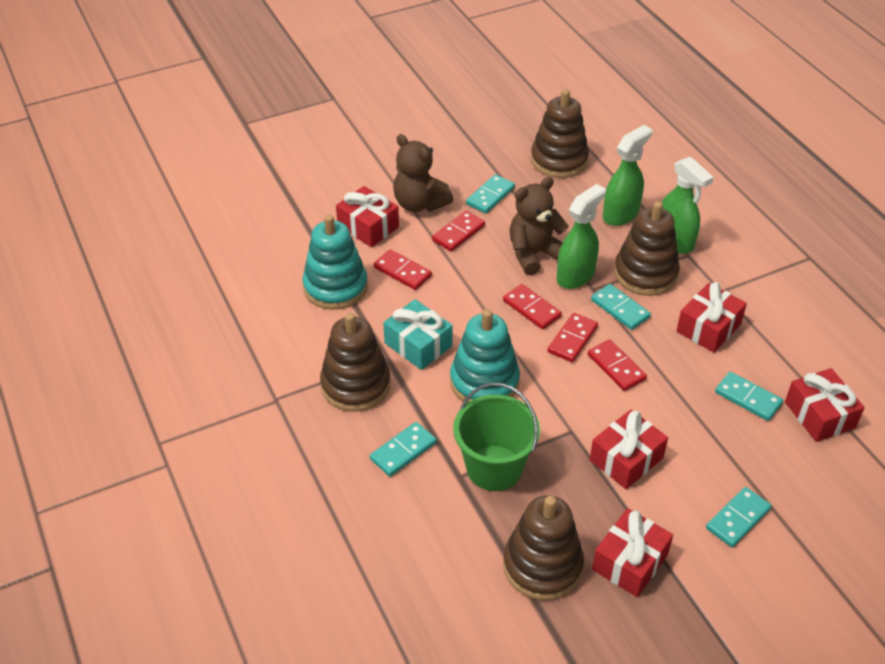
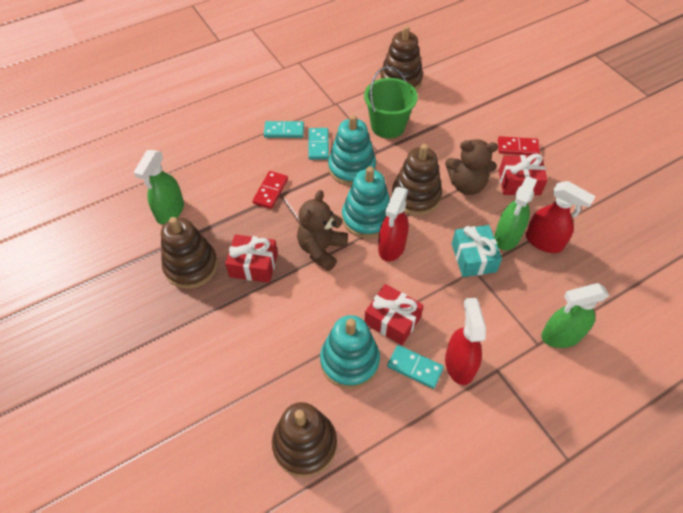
red domino: 5 -> 2
red gift: 5 -> 3
red spray bottle: 0 -> 3
turquoise domino: 5 -> 3
turquoise stacking toy: 2 -> 3

